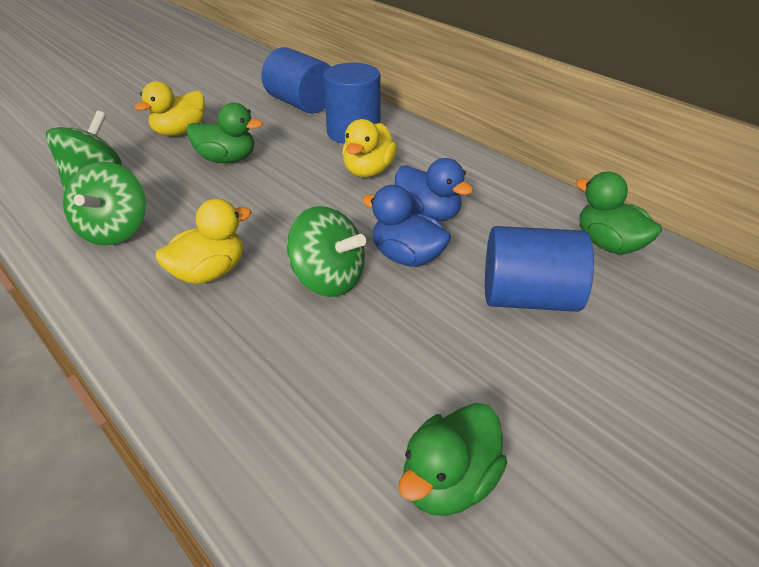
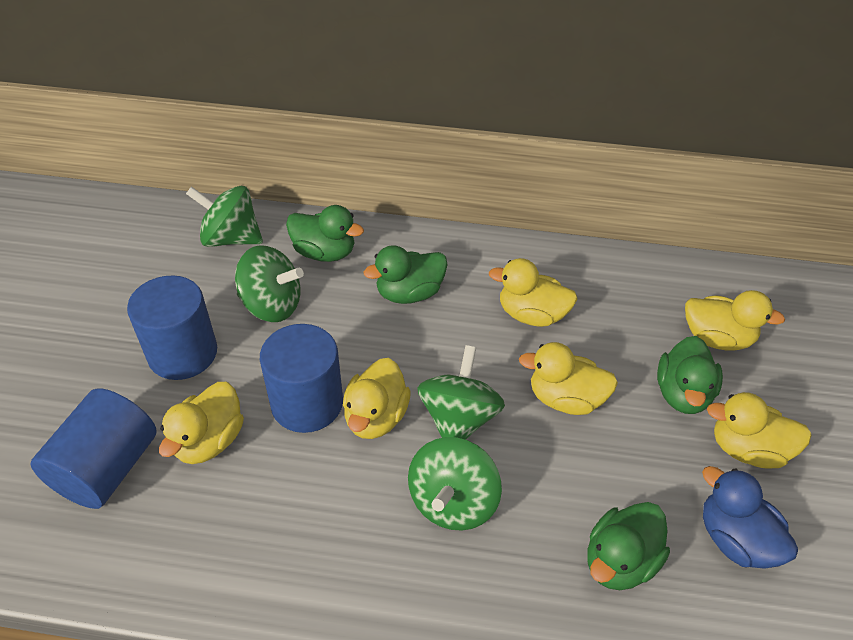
blue duck: 2 -> 1
green duck: 3 -> 4
green spinning top: 3 -> 4
yellow duck: 3 -> 6

